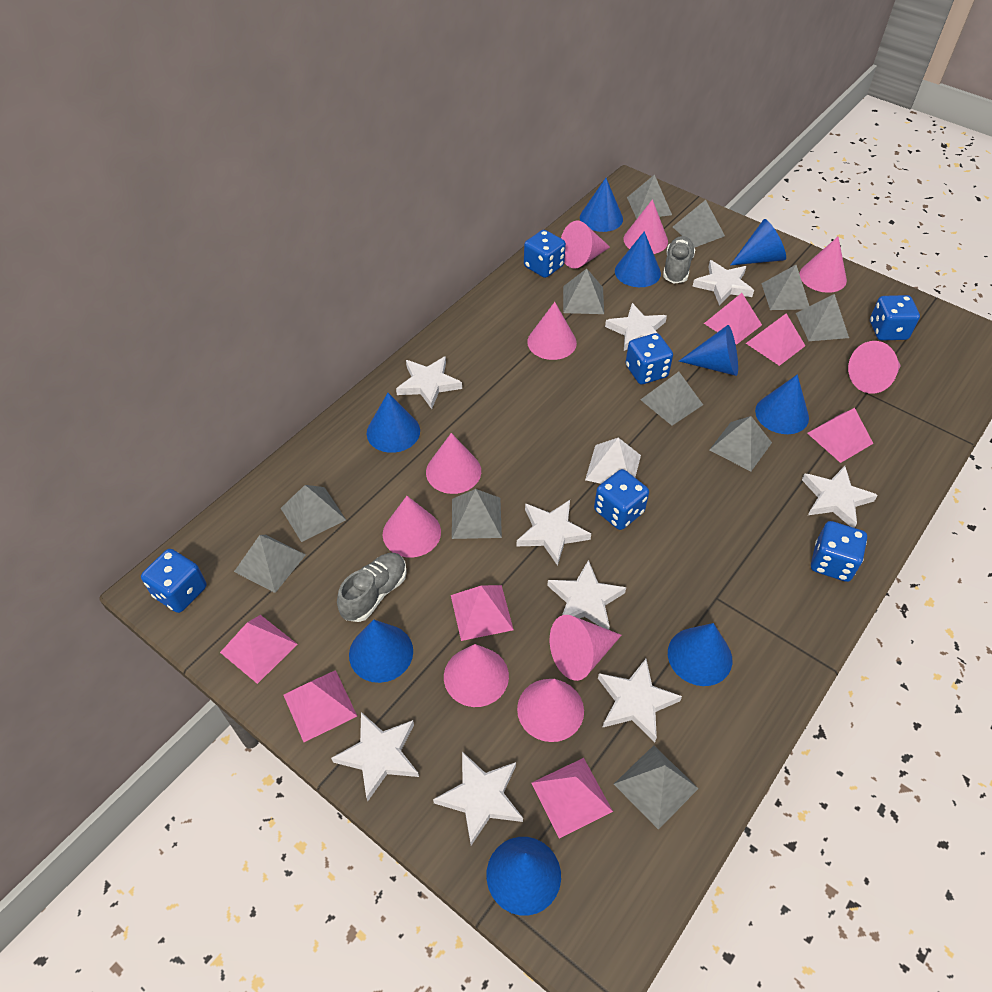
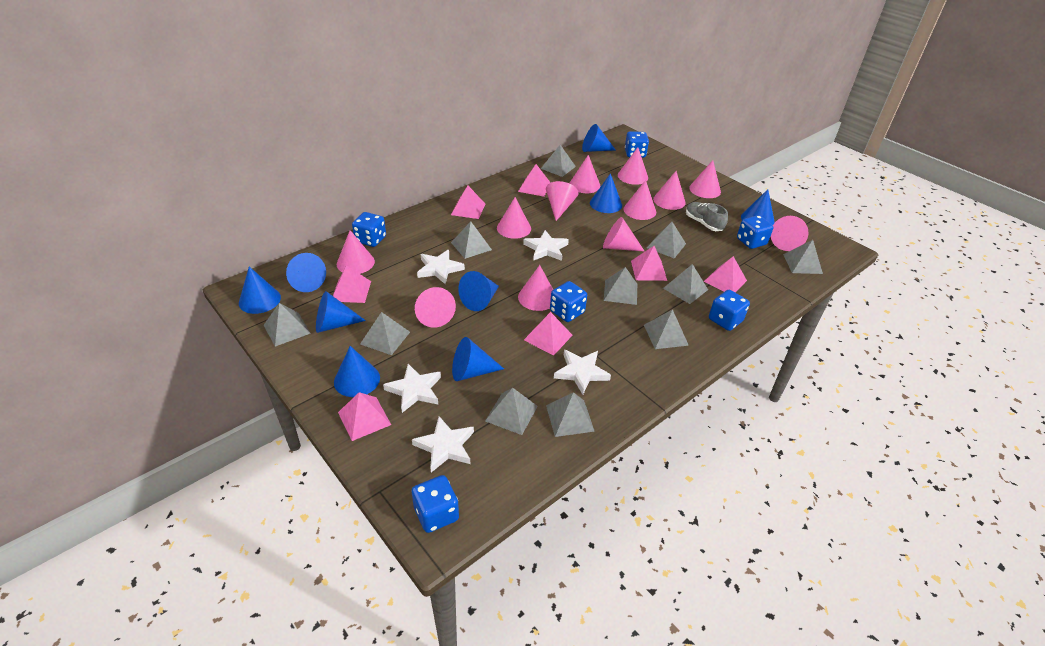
grey shoe: 2 -> 1
pink cone: 10 -> 12
white pyramid: 1 -> 0
white star: 9 -> 5

